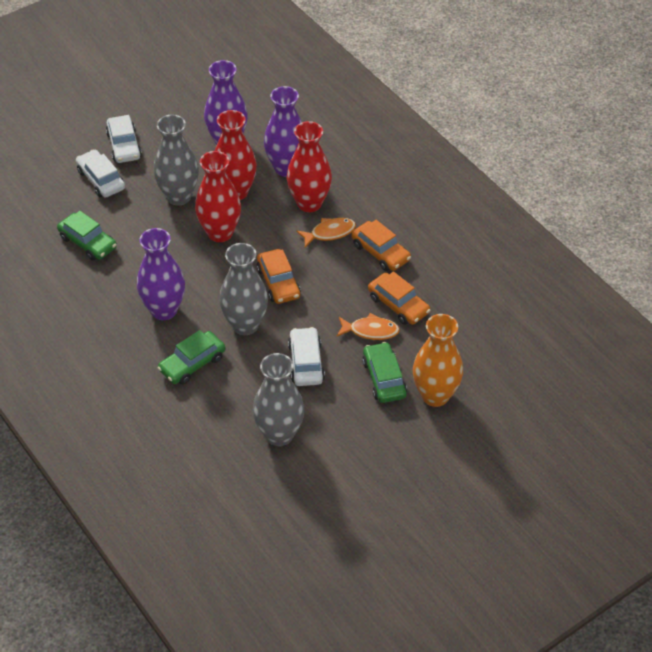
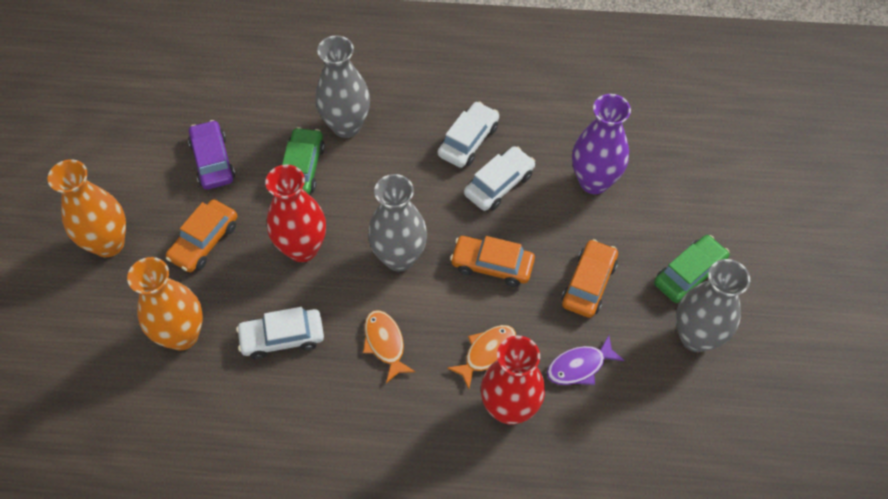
green car: 3 -> 2
orange vase: 1 -> 2
purple car: 0 -> 1
purple fish: 0 -> 1
purple vase: 3 -> 1
red vase: 3 -> 2

